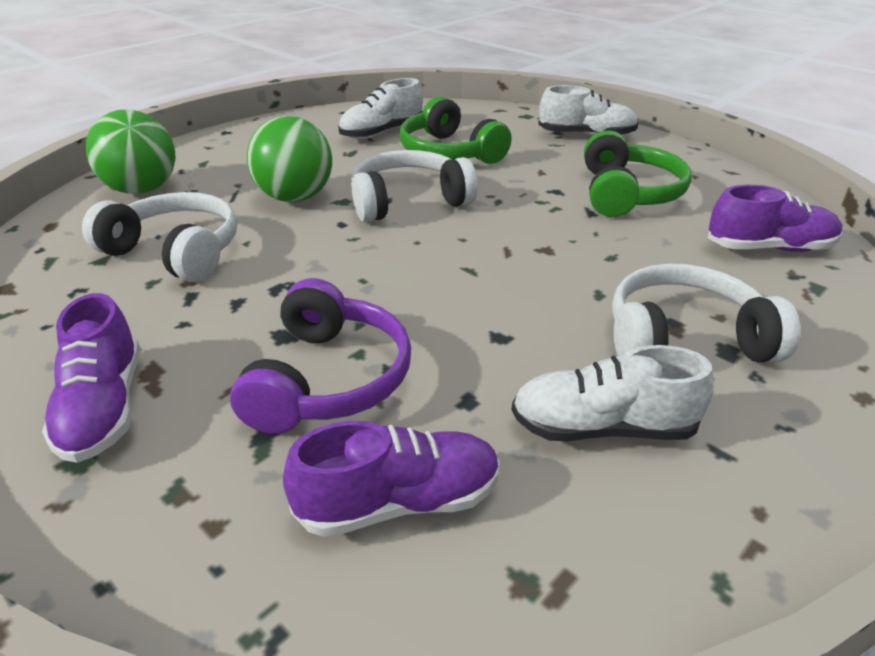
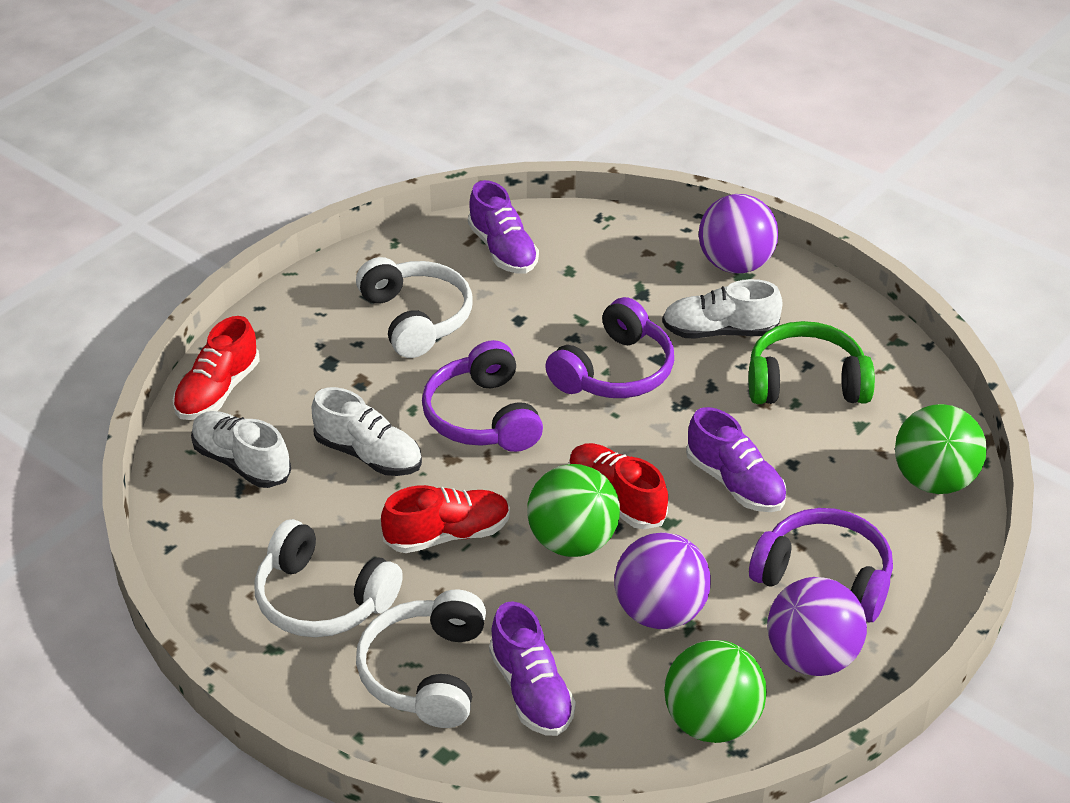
green ball: 2 -> 3
green headphones: 2 -> 1
purple ball: 0 -> 3
purple headphones: 1 -> 3
red shoe: 0 -> 3

